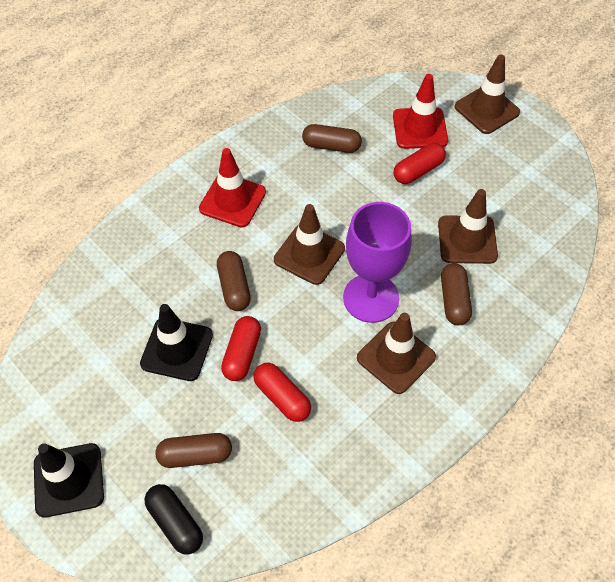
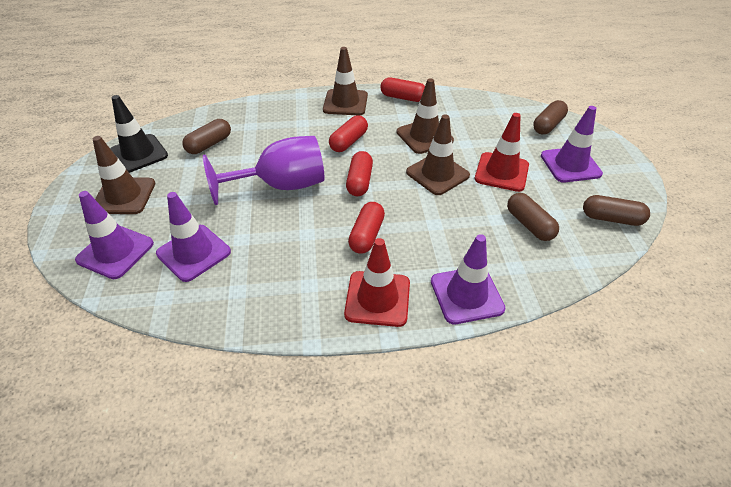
black capsule: 1 -> 0
black traffic cone: 2 -> 1
purple traffic cone: 0 -> 4
red capsule: 3 -> 4

